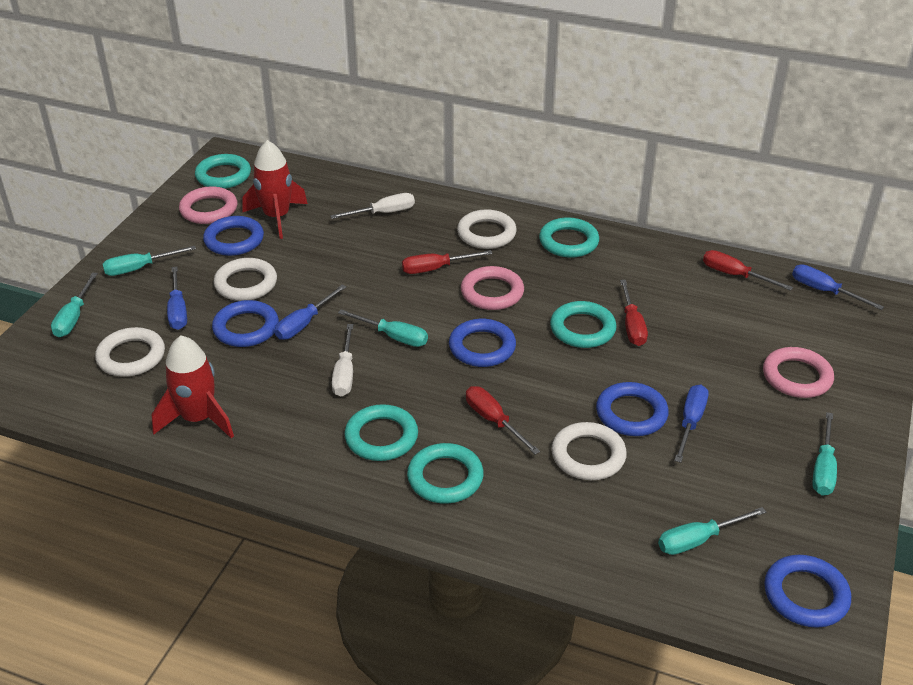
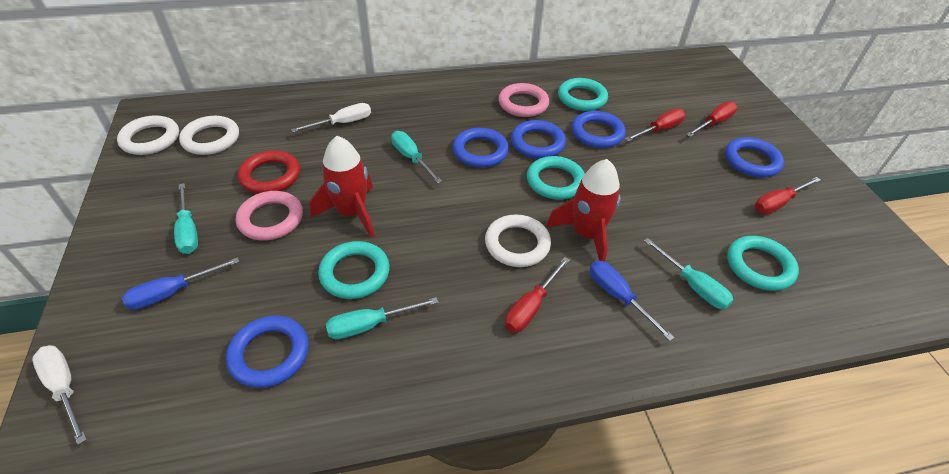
blue screwdriver: 4 -> 2
pink ring: 3 -> 2
red ring: 0 -> 1
turquoise ring: 5 -> 4
turquoise screwdriver: 5 -> 4
white ring: 4 -> 3

